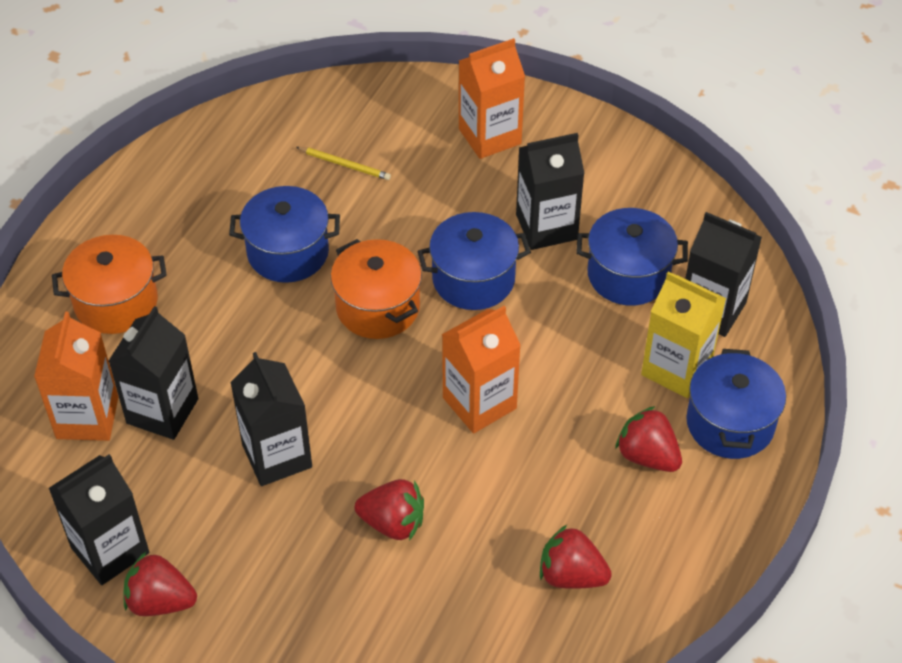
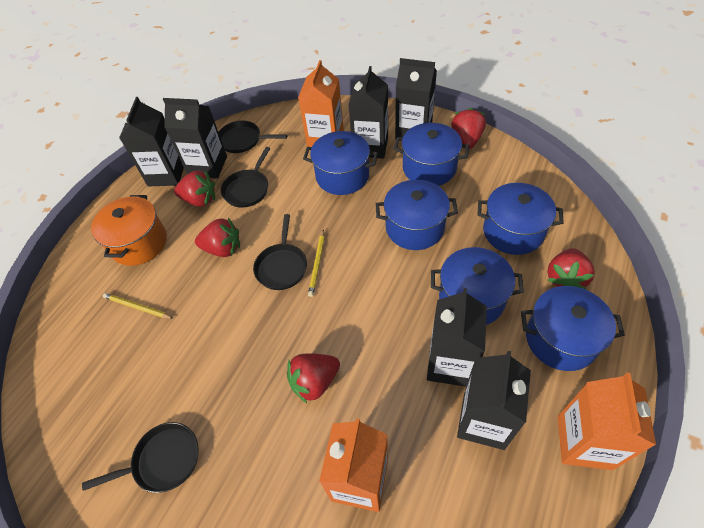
black carton: 5 -> 6
black pan: 0 -> 4
blue pot: 4 -> 6
orange pot: 2 -> 1
red strawberry: 4 -> 5
yellow carton: 1 -> 0
yellow pencil: 1 -> 2

